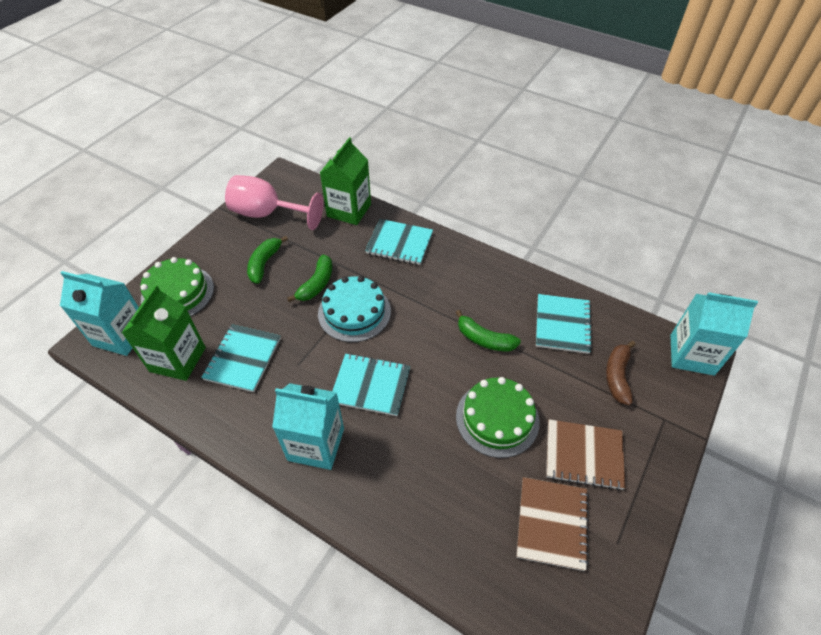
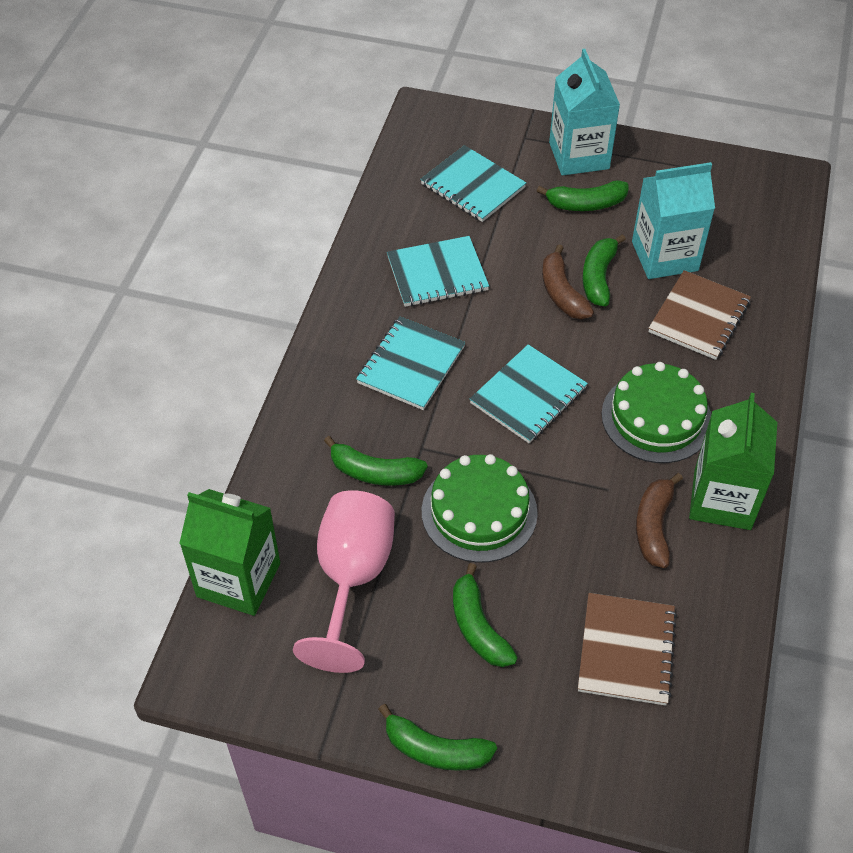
brown banana: 1 -> 2
green banana: 3 -> 5
turquoise cake: 1 -> 0
turquoise carton: 3 -> 2

